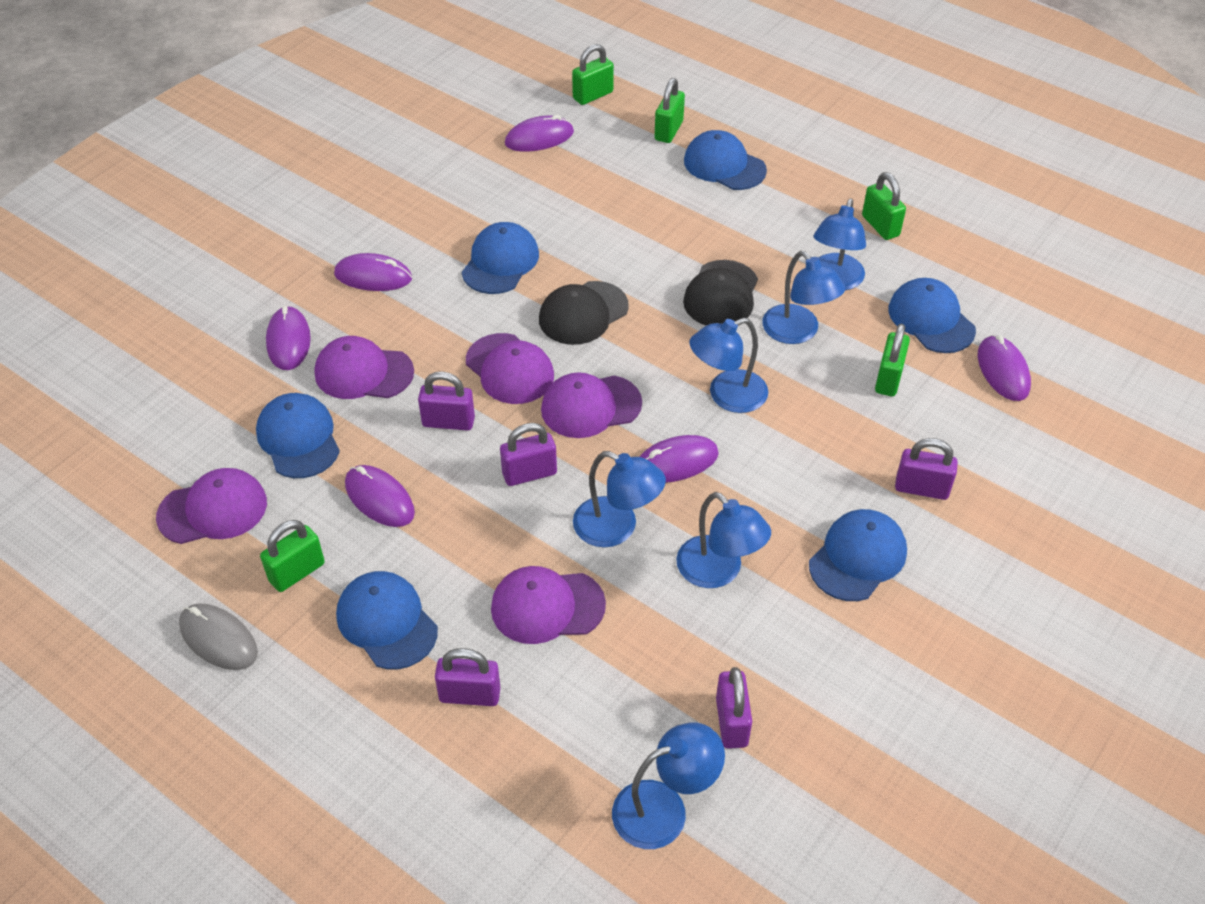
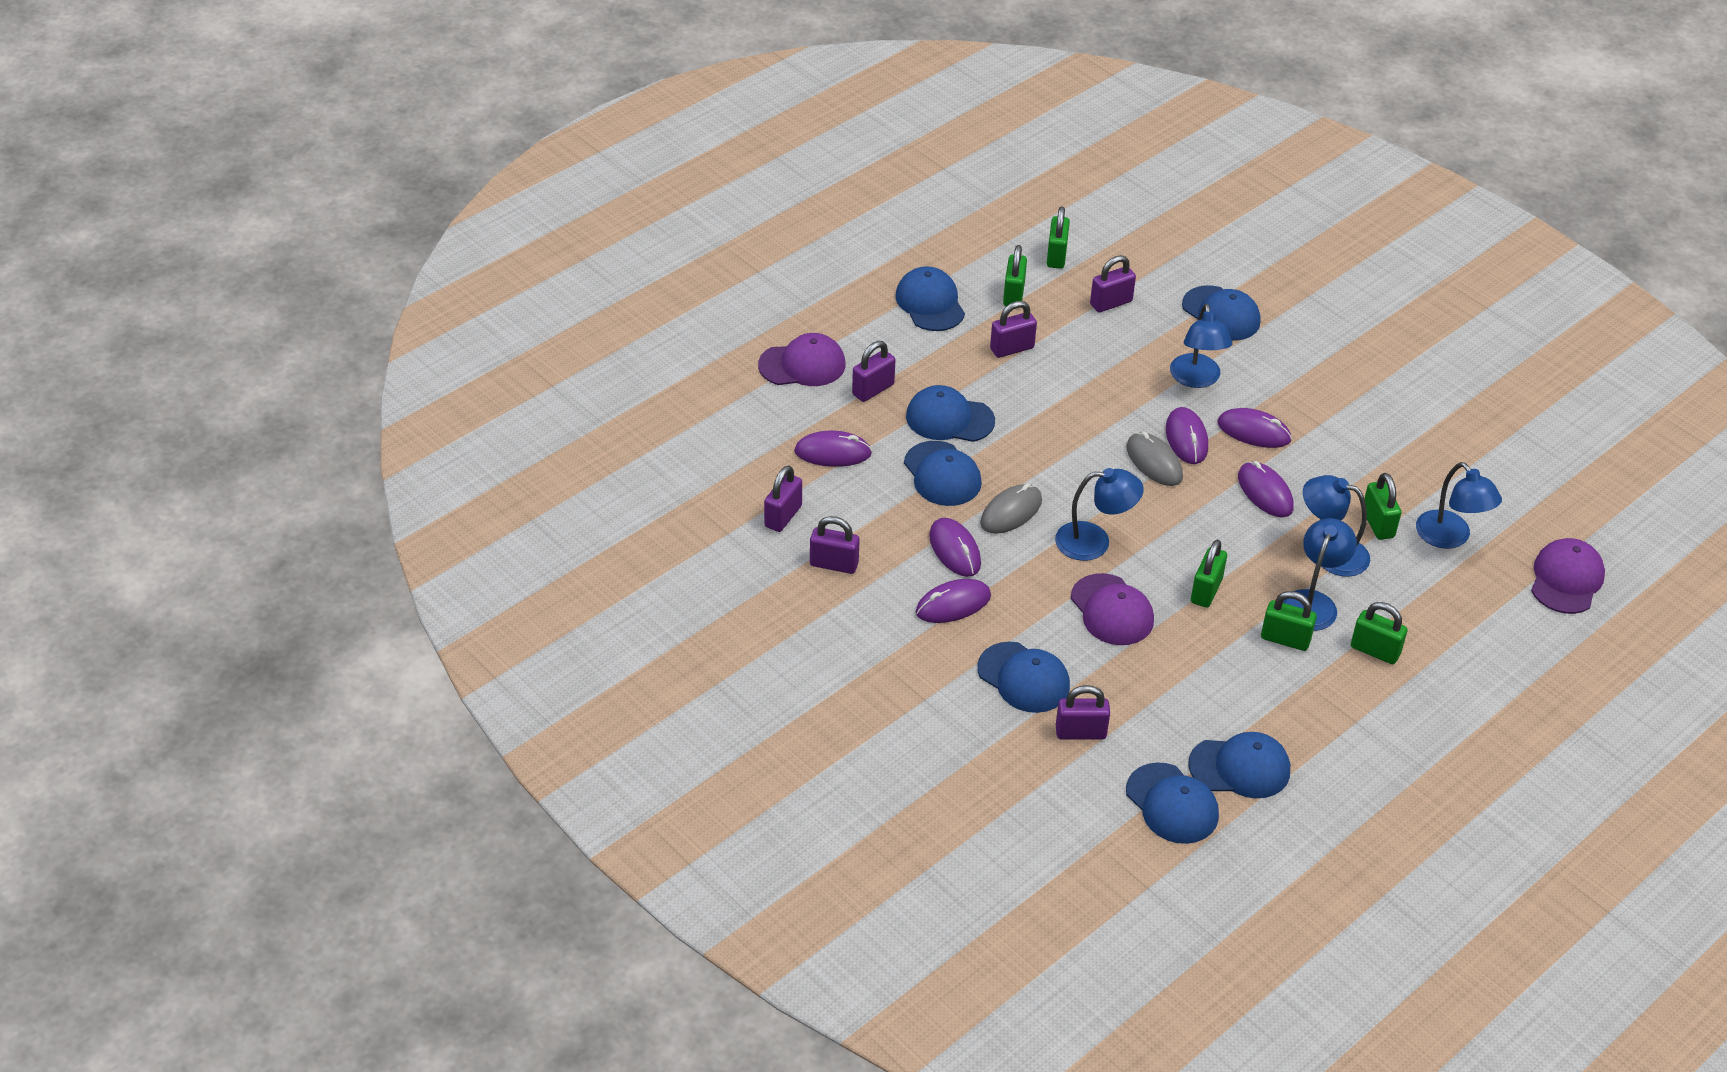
black cap: 2 -> 0
blue cap: 6 -> 7
blue lamp: 6 -> 5
green padlock: 5 -> 6
grey mouse: 1 -> 2
purple cap: 5 -> 3
purple padlock: 5 -> 6

